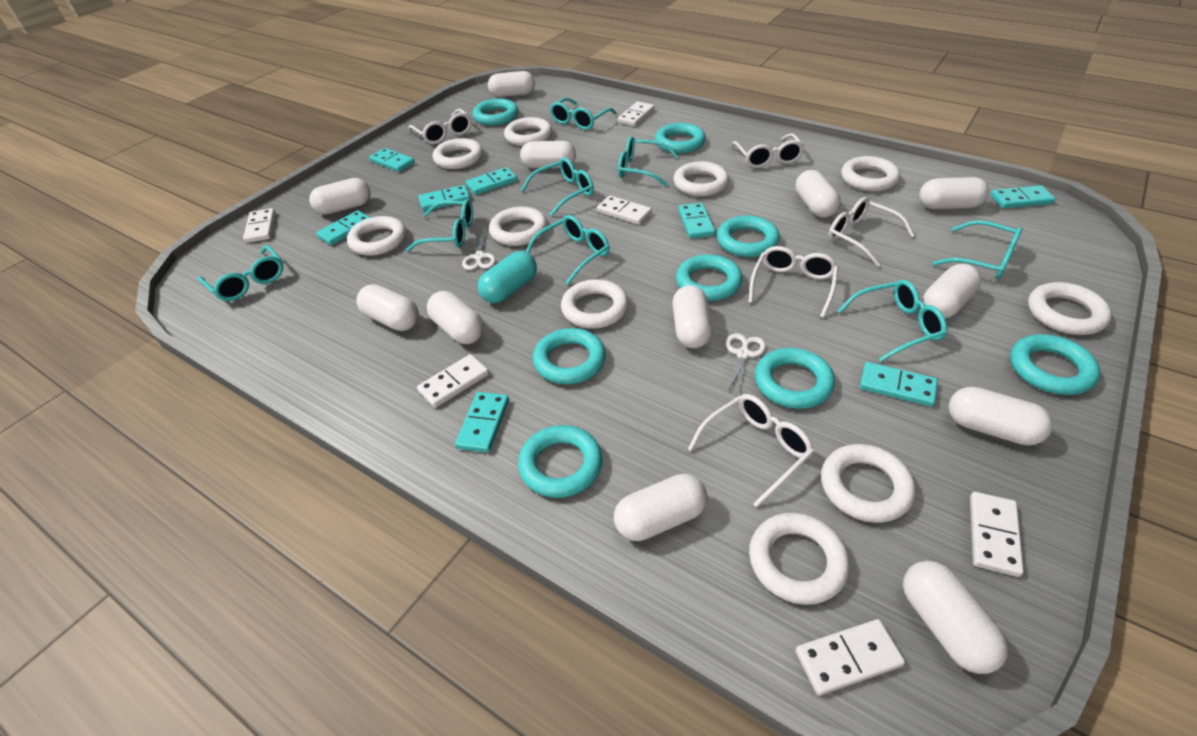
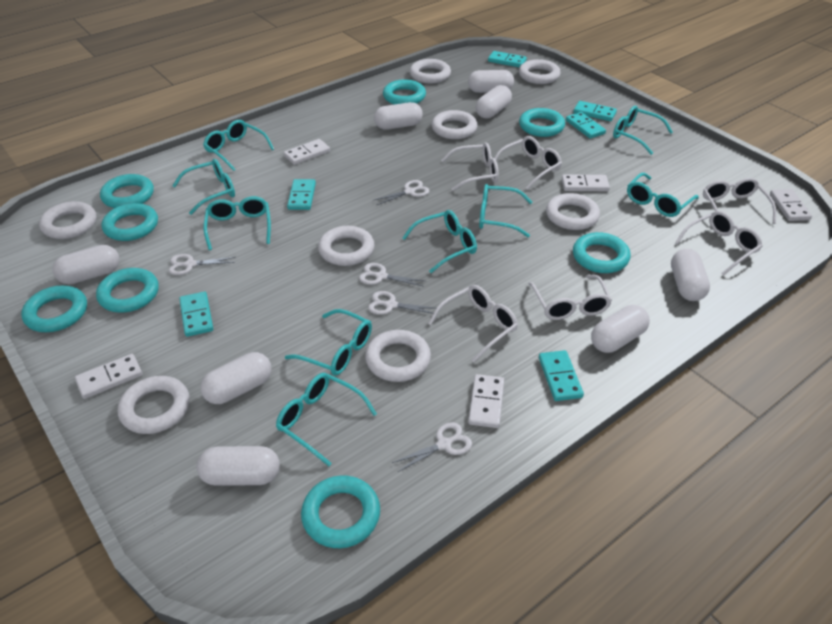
turquoise capsule: 1 -> 0
turquoise domino: 8 -> 6
turquoise glasses: 8 -> 9
white capsule: 12 -> 8
white domino: 6 -> 5
white glasses: 5 -> 6
white ring: 10 -> 8
white scissors: 2 -> 5

